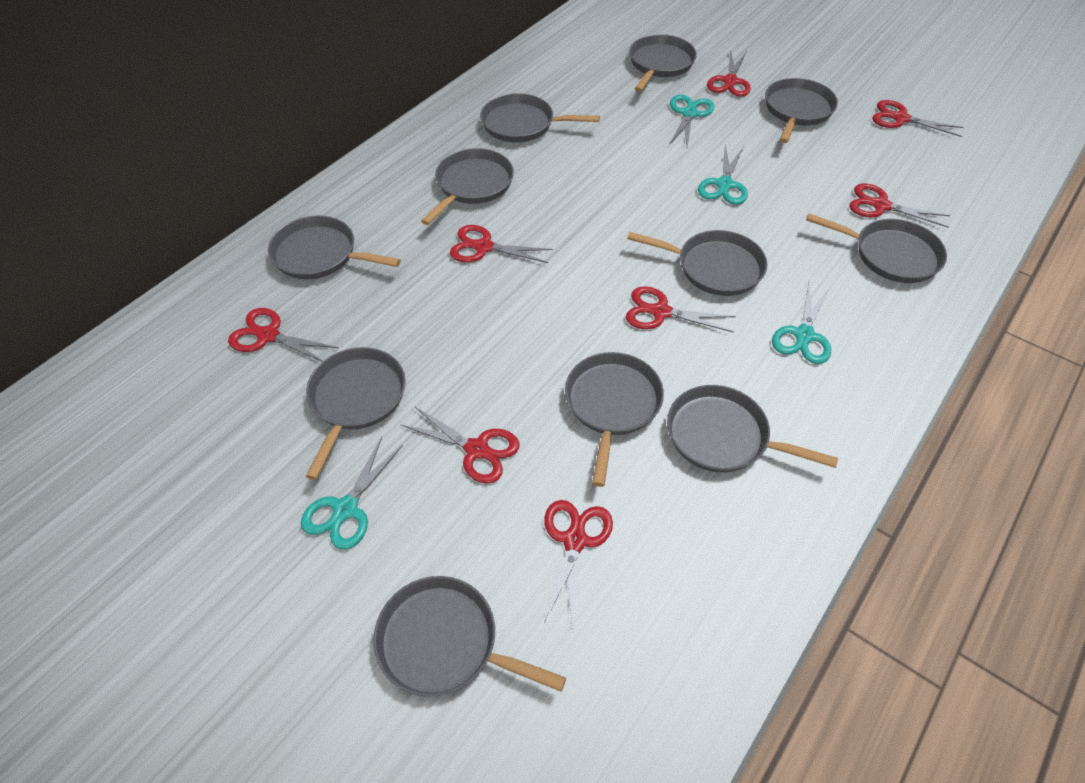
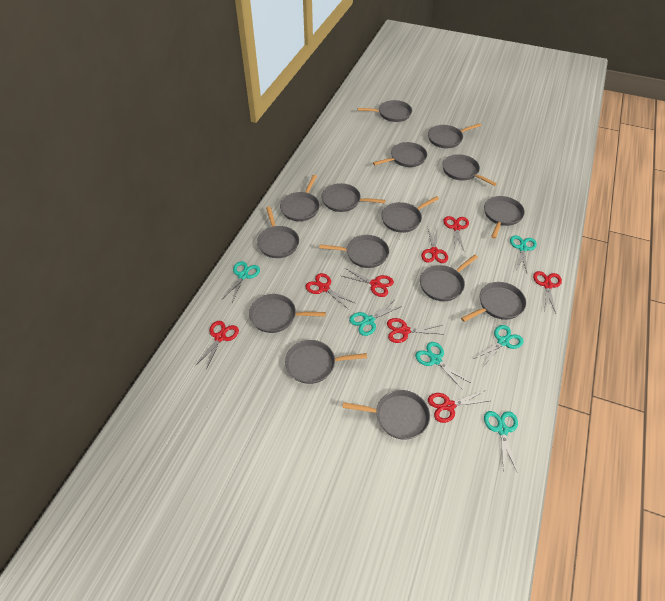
grey pan: 11 -> 15
turquoise scissors: 4 -> 6

